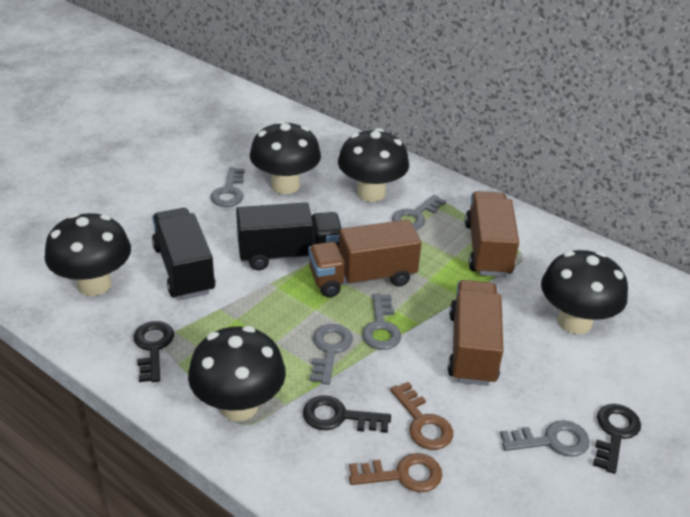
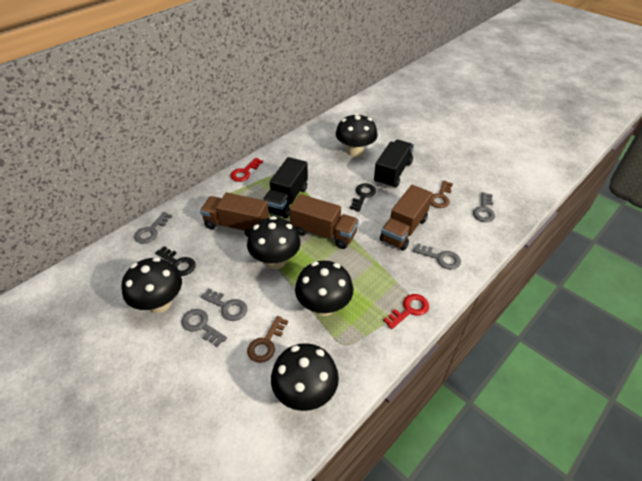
black key: 3 -> 2
red key: 0 -> 2

